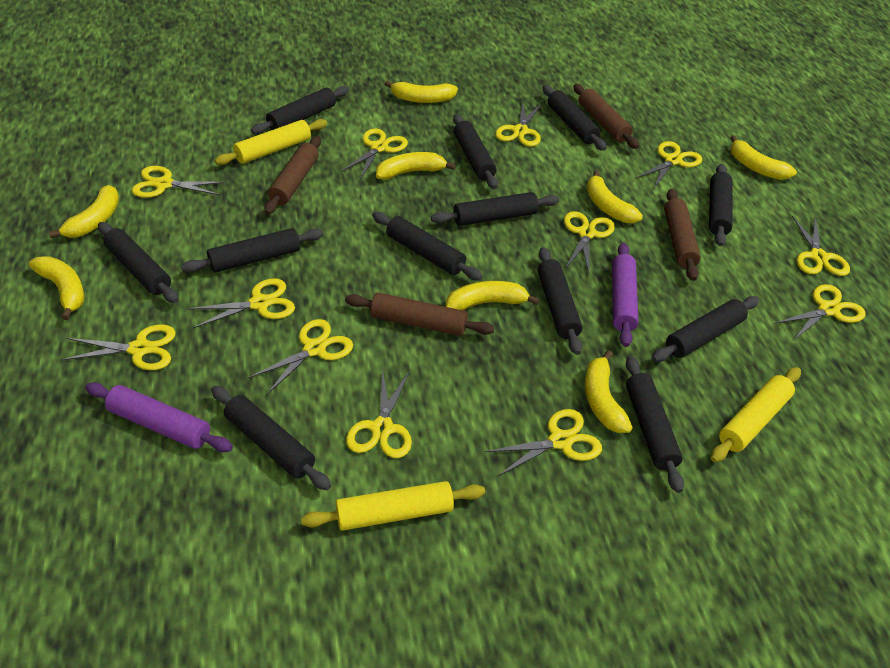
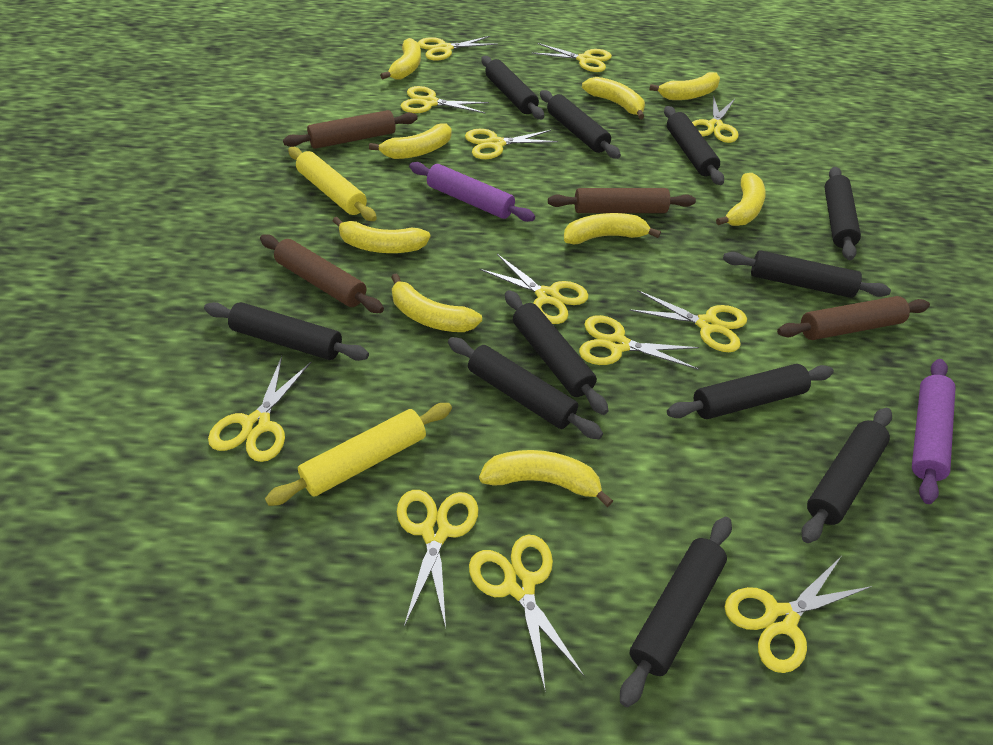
black rolling pin: 12 -> 11
yellow banana: 8 -> 9
yellow rolling pin: 3 -> 2

